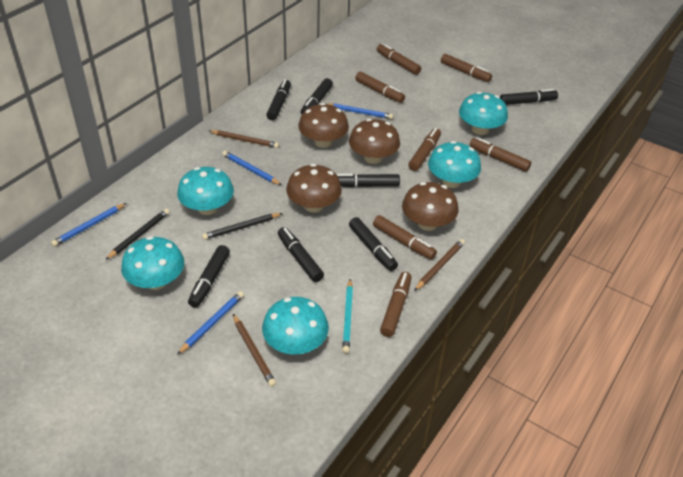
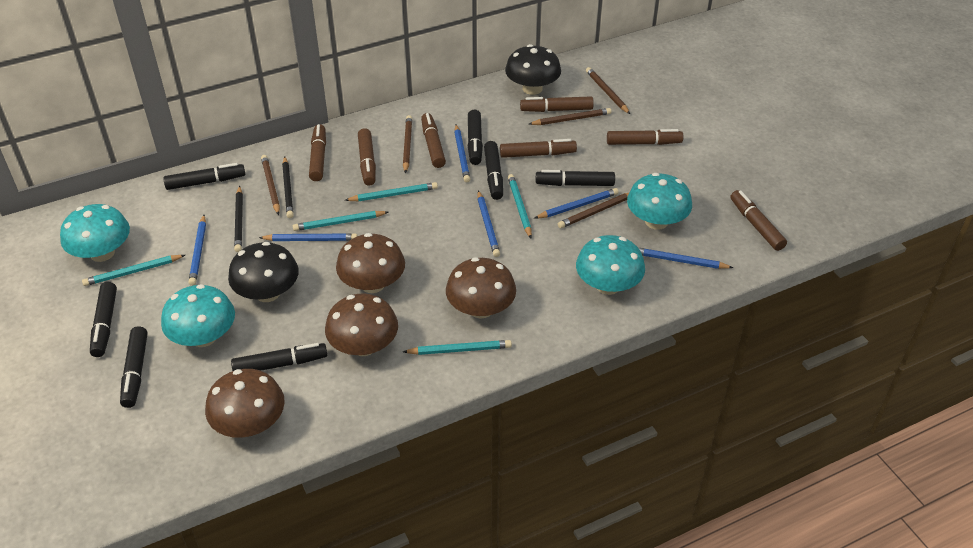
black mushroom: 0 -> 2
blue pencil: 4 -> 6
brown pencil: 3 -> 5
turquoise mushroom: 5 -> 4
turquoise pencil: 1 -> 5

